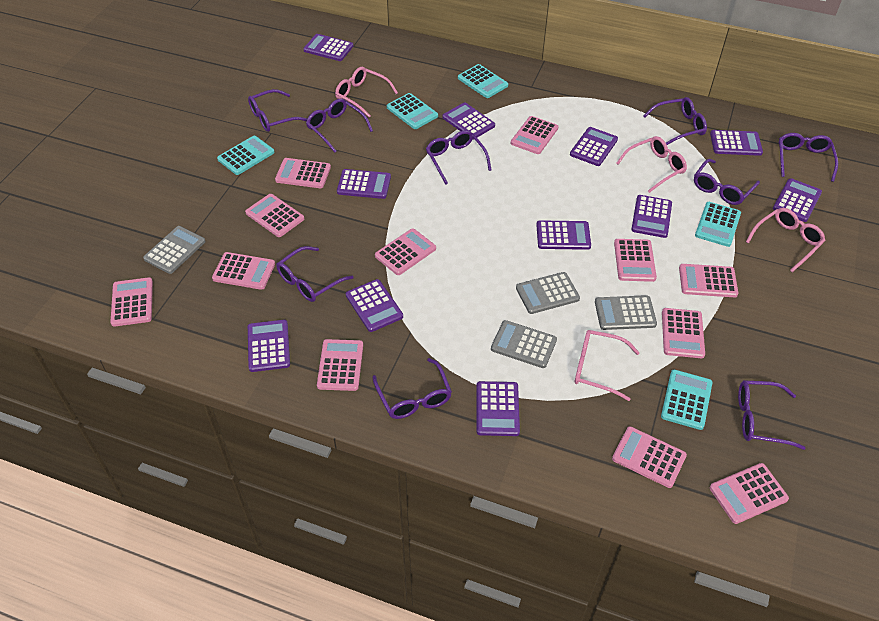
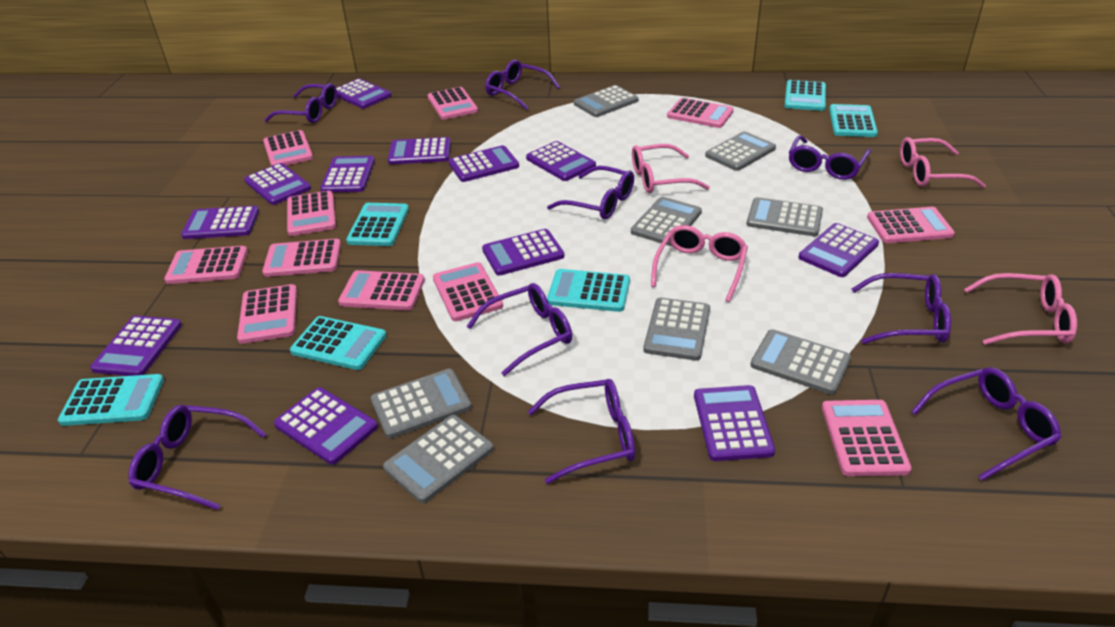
grey calculator: 4 -> 8
pink calculator: 12 -> 11
purple calculator: 11 -> 12
turquoise calculator: 5 -> 6

